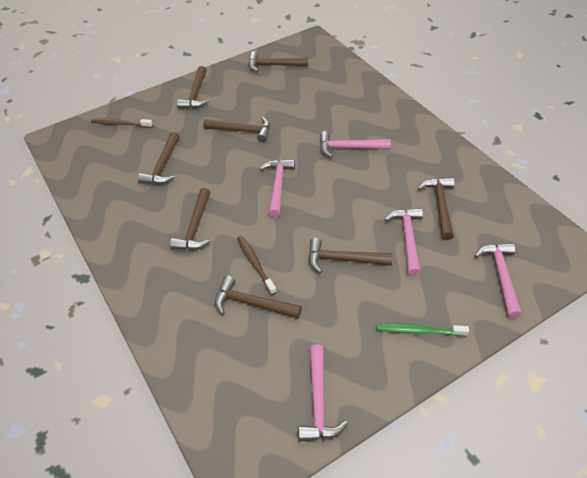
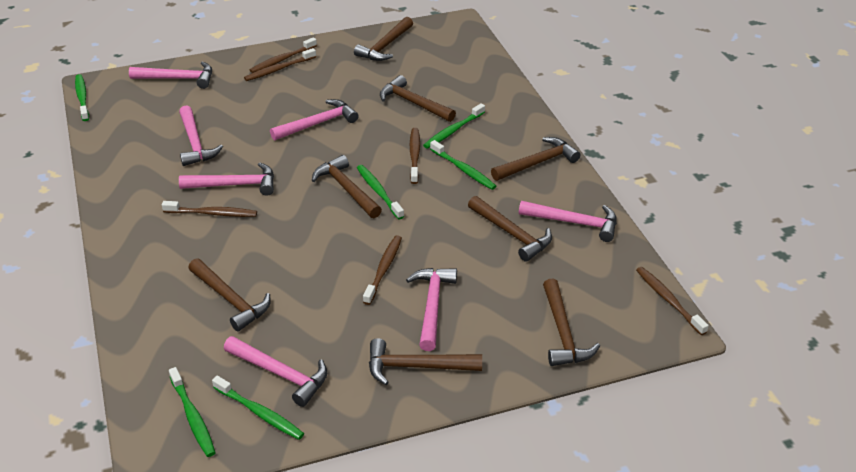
brown toothbrush: 2 -> 6
green toothbrush: 1 -> 6
pink hammer: 5 -> 7

